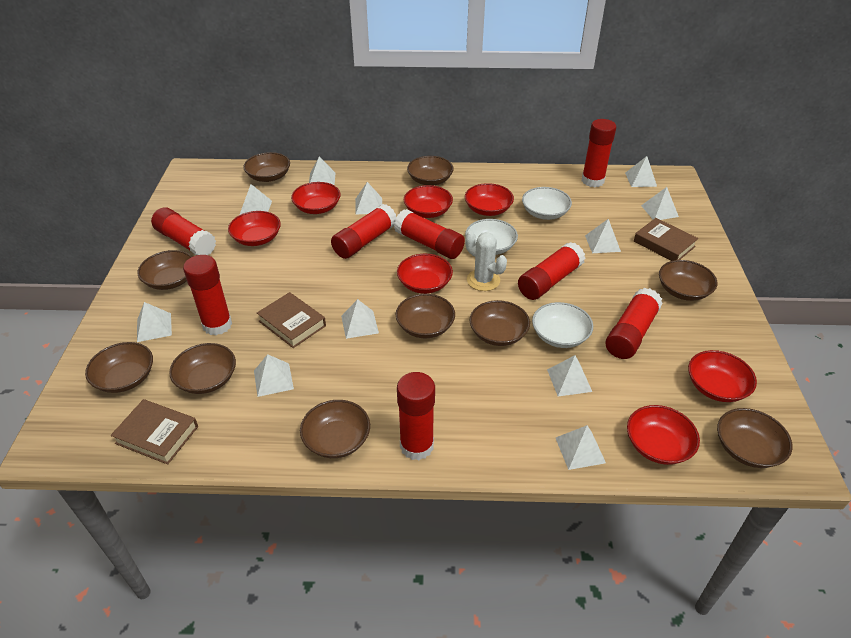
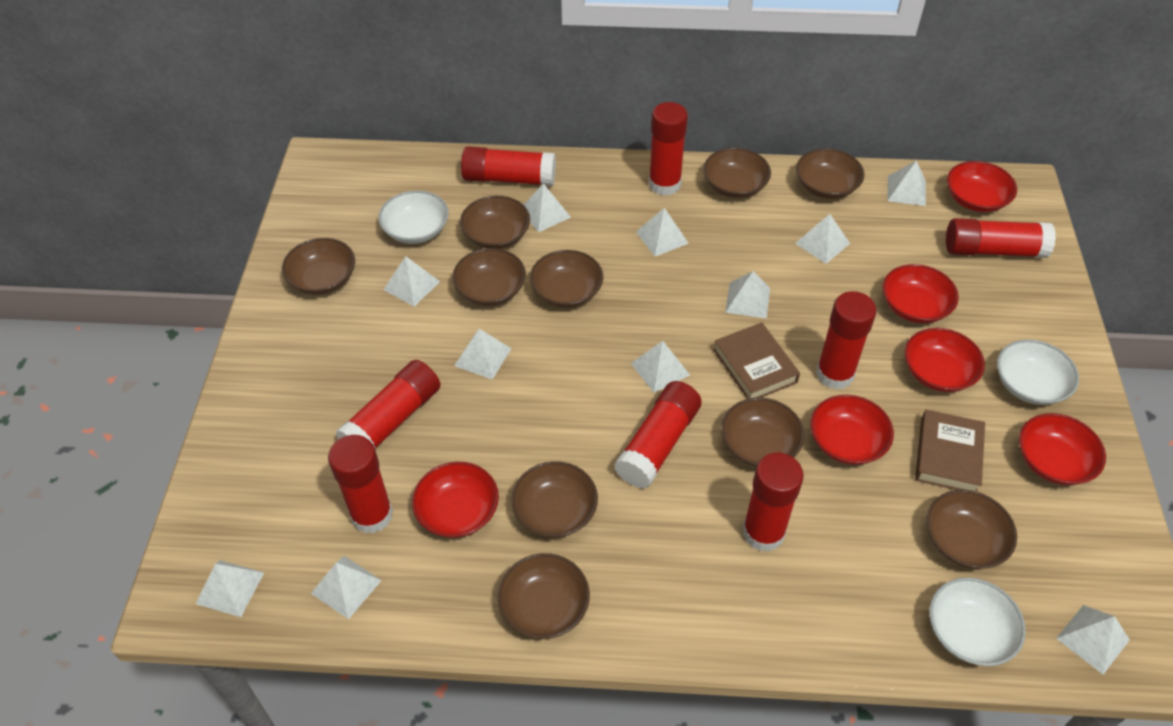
brown book: 3 -> 2
red bowl: 7 -> 6
white cactus: 1 -> 0

